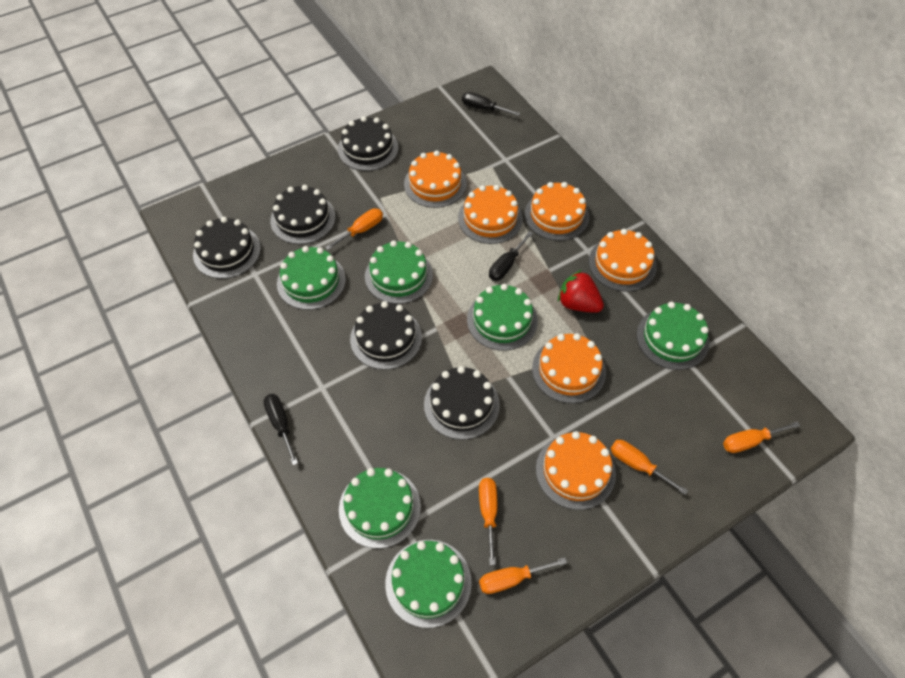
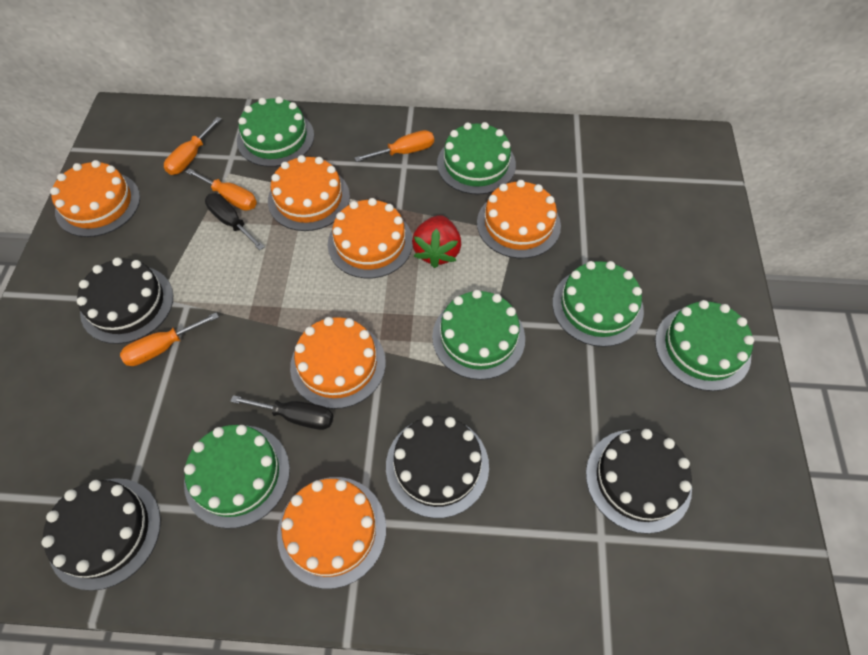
black cake: 5 -> 4
black screwdriver: 3 -> 2
orange screwdriver: 5 -> 4

